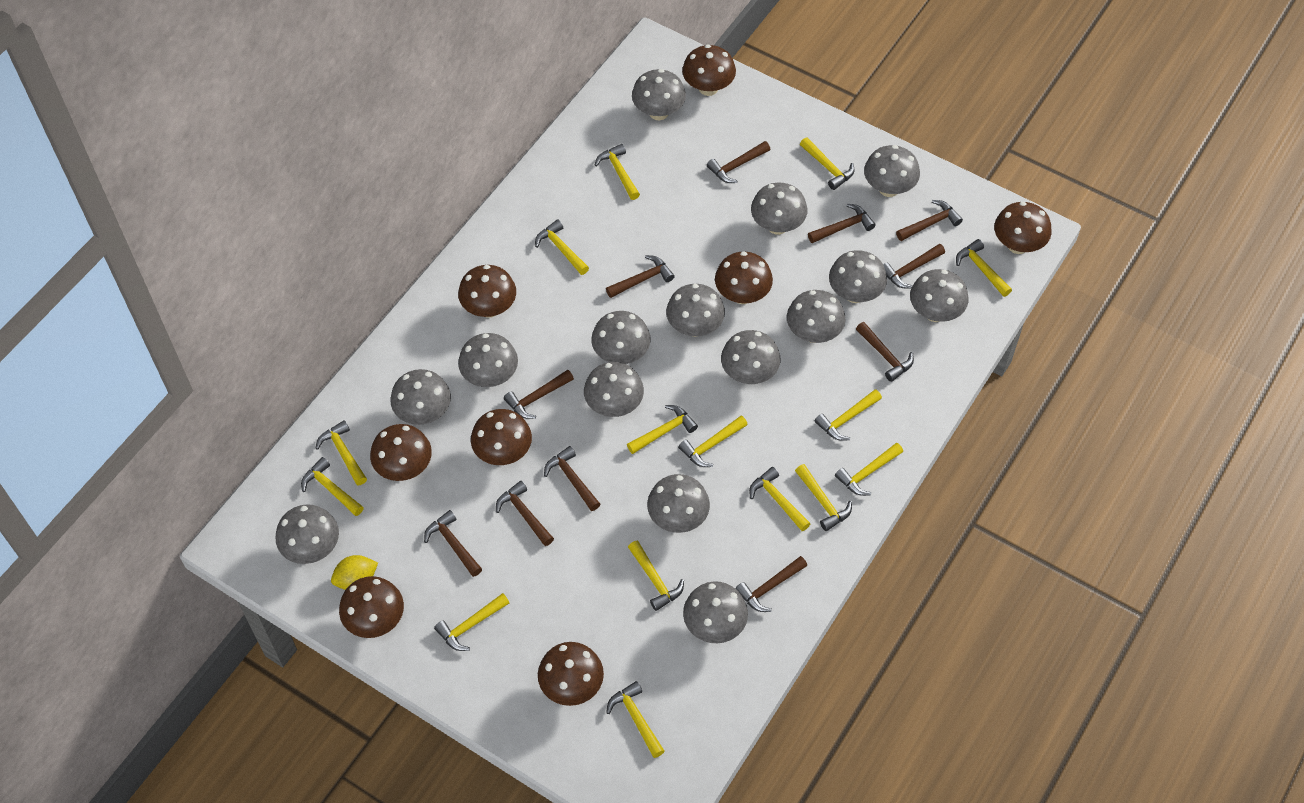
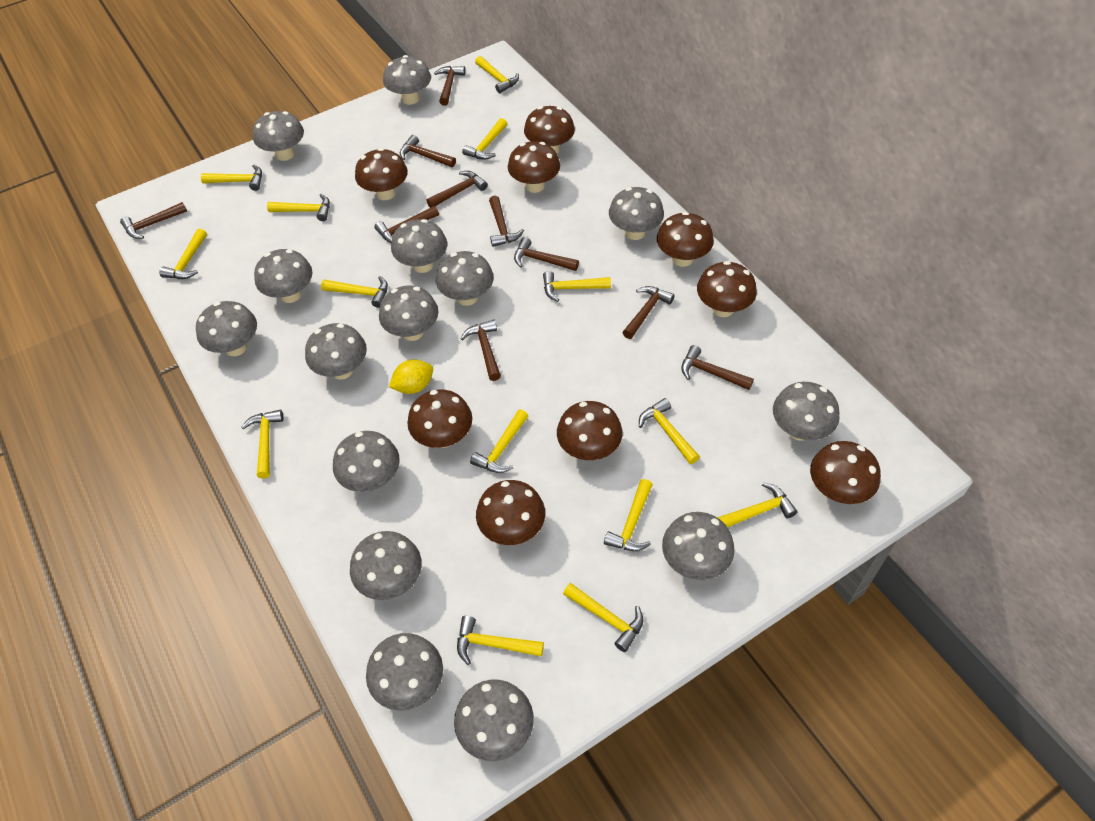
brown hammer: 11 -> 10
brown mushroom: 8 -> 9
yellow hammer: 15 -> 14

